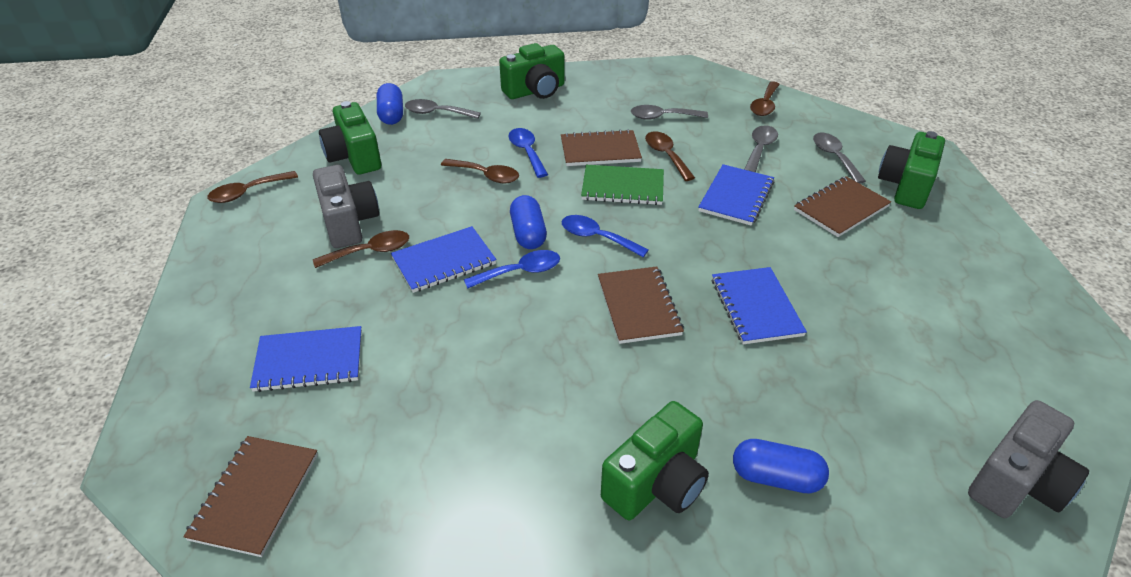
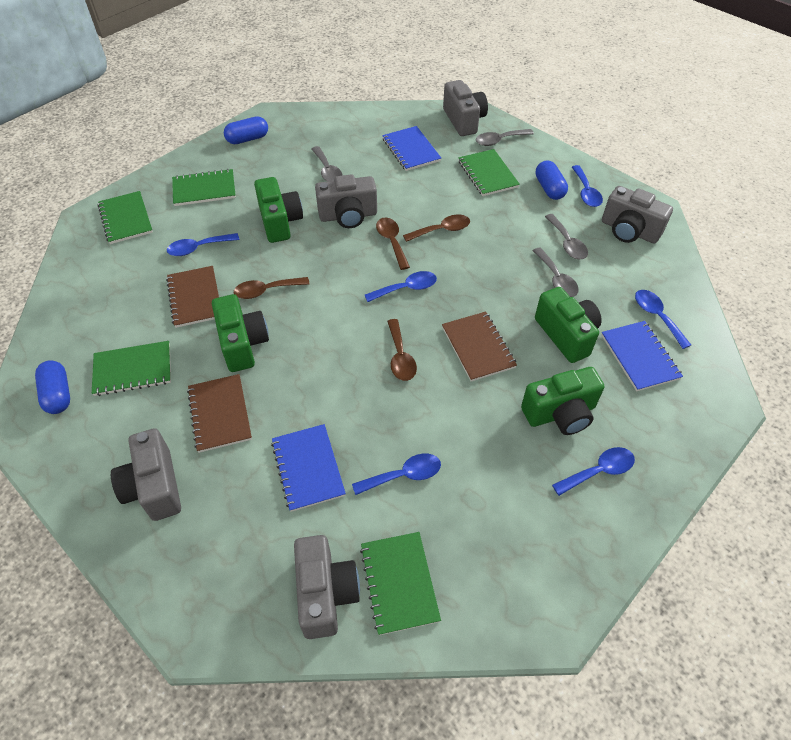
blue notebook: 4 -> 3
blue spoon: 3 -> 6
brown notebook: 4 -> 3
brown spoon: 5 -> 4
green notebook: 1 -> 5
grey camera: 2 -> 5

